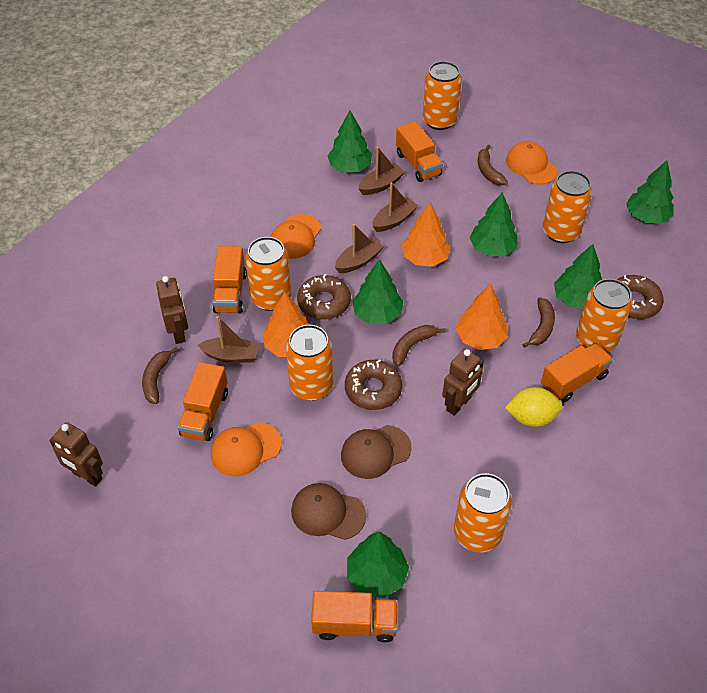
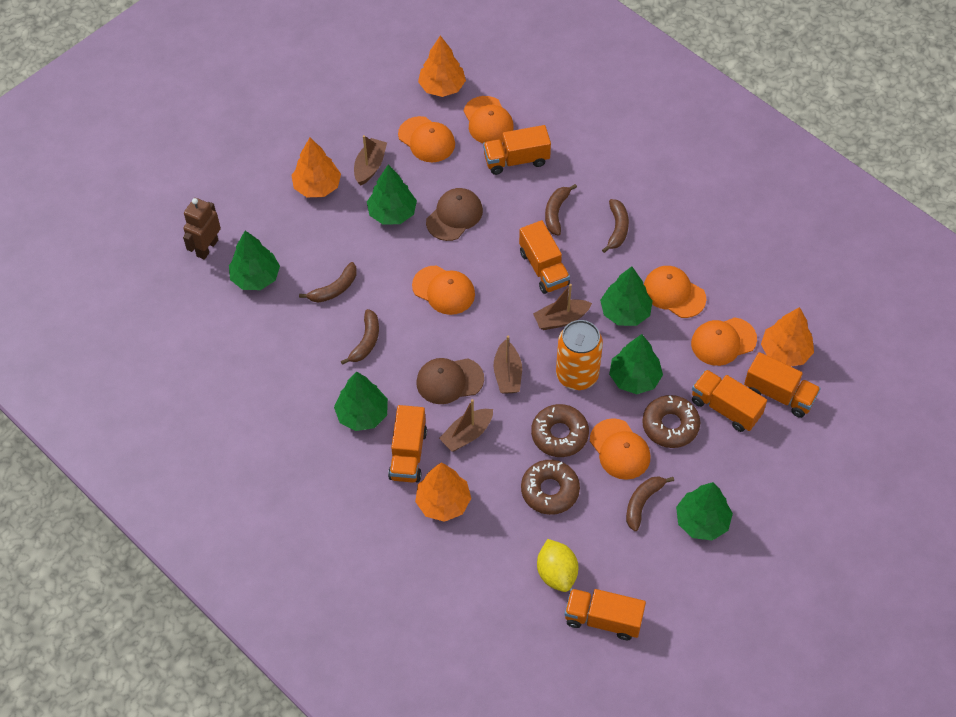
brown banana: 4 -> 5
brown robot: 3 -> 1
orange can: 6 -> 1
orange cap: 3 -> 6
orange tree: 3 -> 4
orange truck: 5 -> 6

